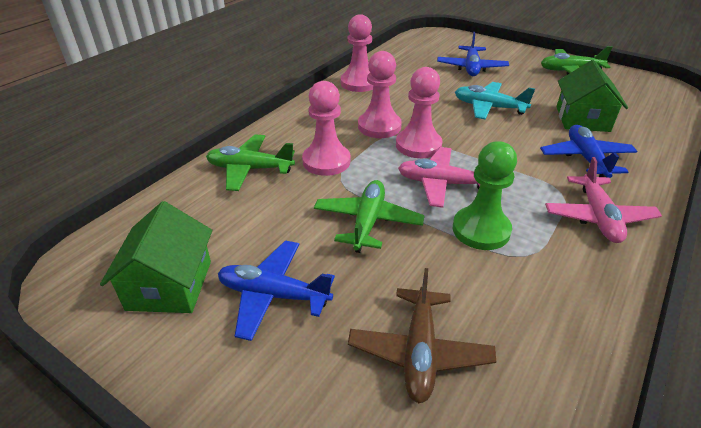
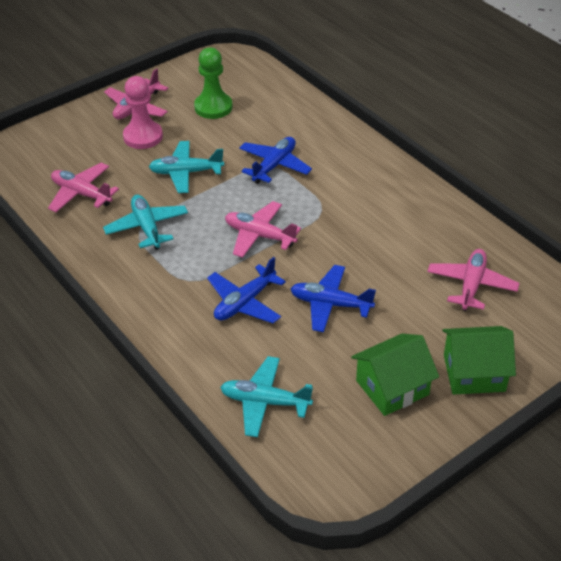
brown plane: 1 -> 0
green plane: 3 -> 0
pink pawn: 4 -> 1
pink plane: 2 -> 4
turquoise plane: 1 -> 3

